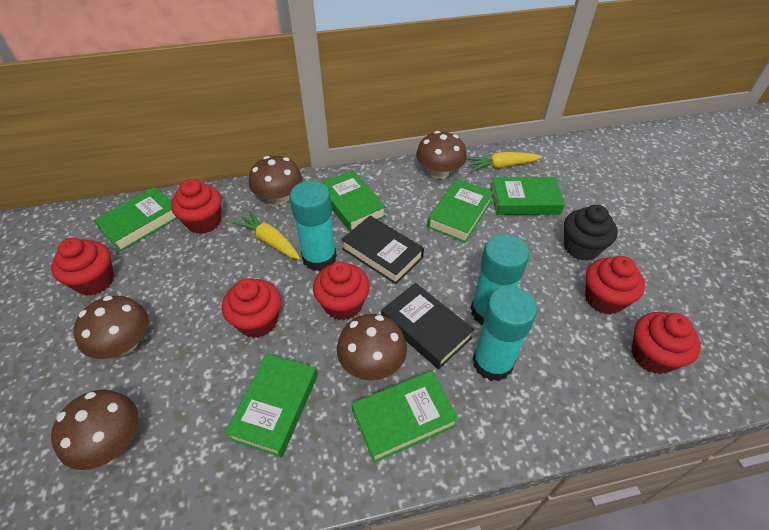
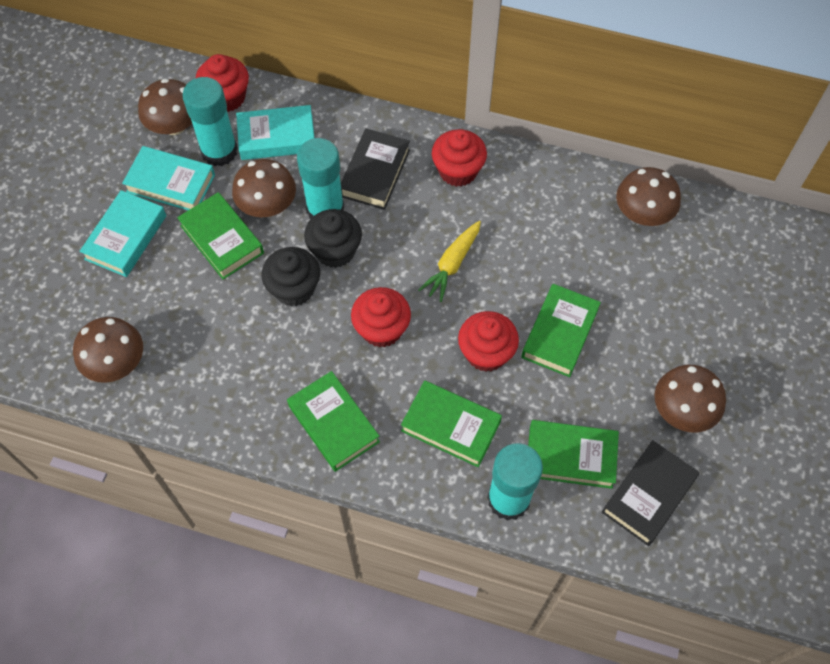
black cupcake: 1 -> 2
green book: 6 -> 5
red cupcake: 6 -> 4
turquoise book: 0 -> 3
yellow carrot: 2 -> 1

